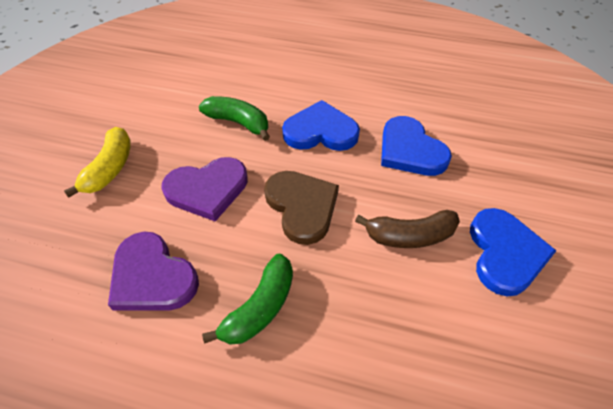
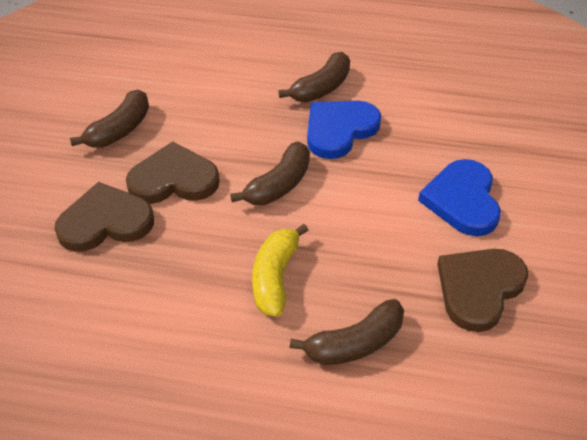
blue heart: 3 -> 2
brown banana: 1 -> 4
brown heart: 1 -> 3
green banana: 2 -> 0
purple heart: 2 -> 0

